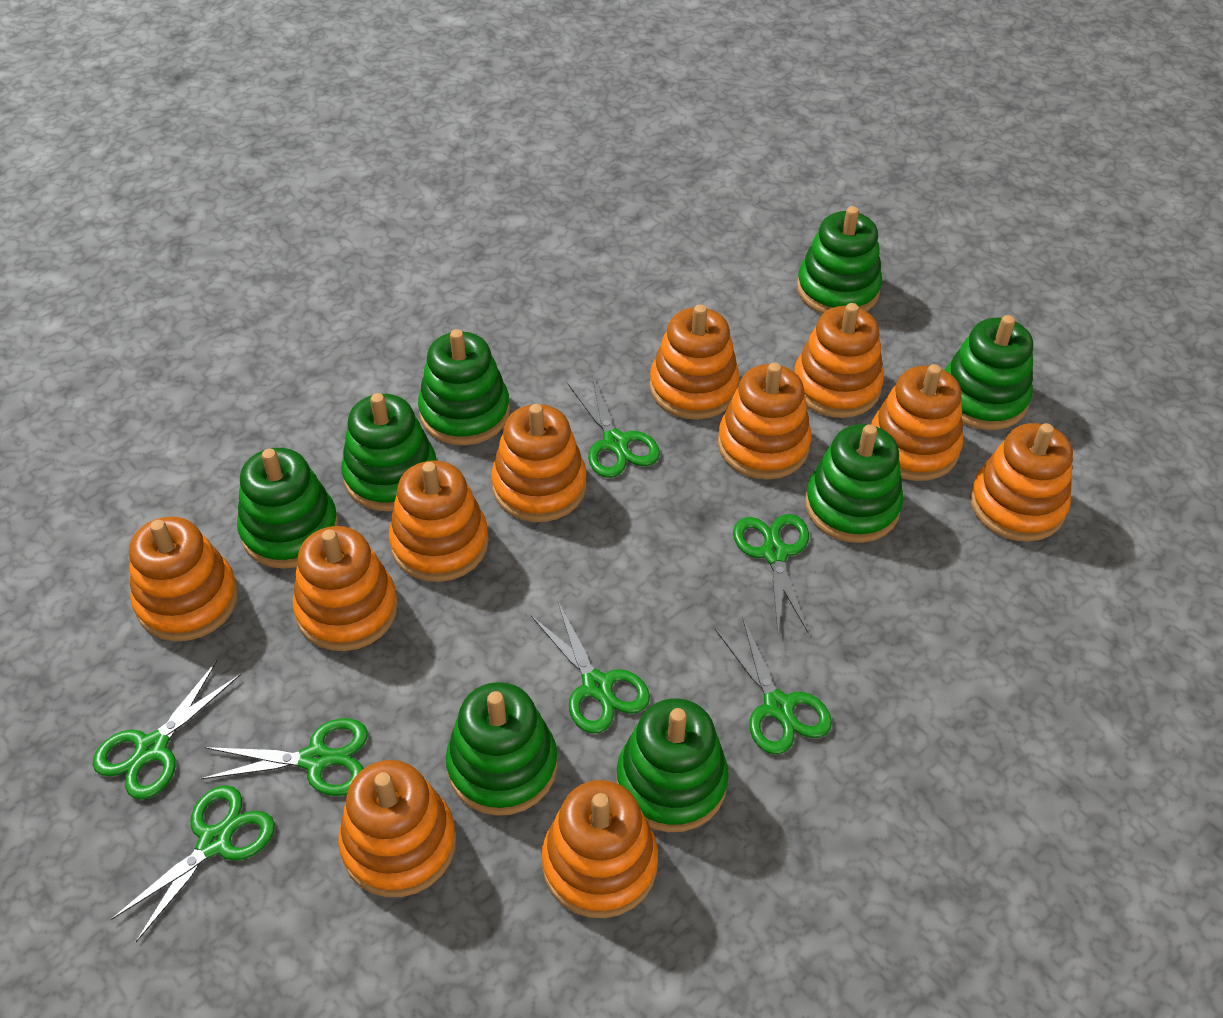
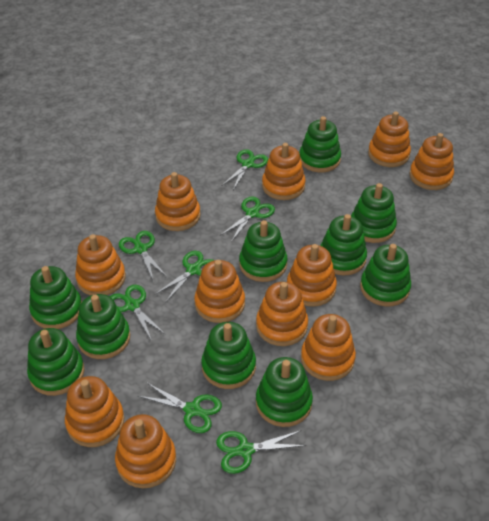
green stacking toy: 8 -> 10

